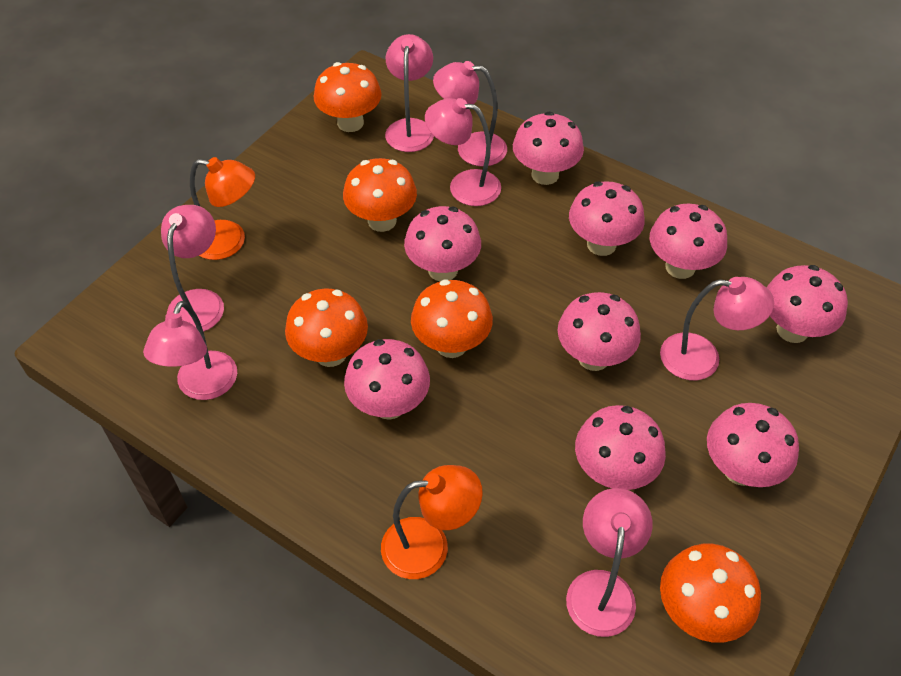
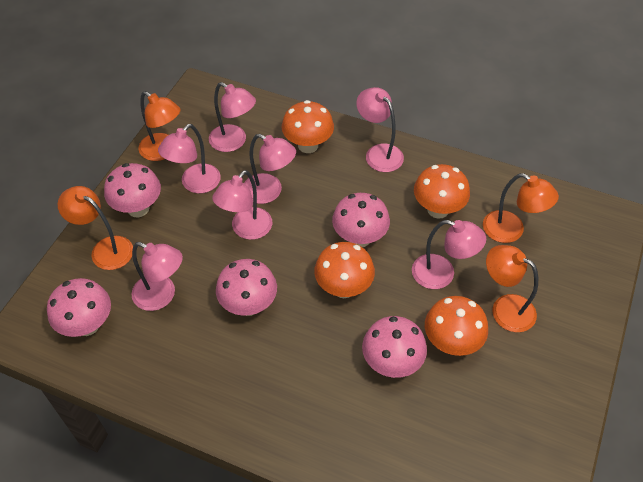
orange lamp: 2 -> 4
orange mushroom: 5 -> 4
pink mushroom: 9 -> 5

